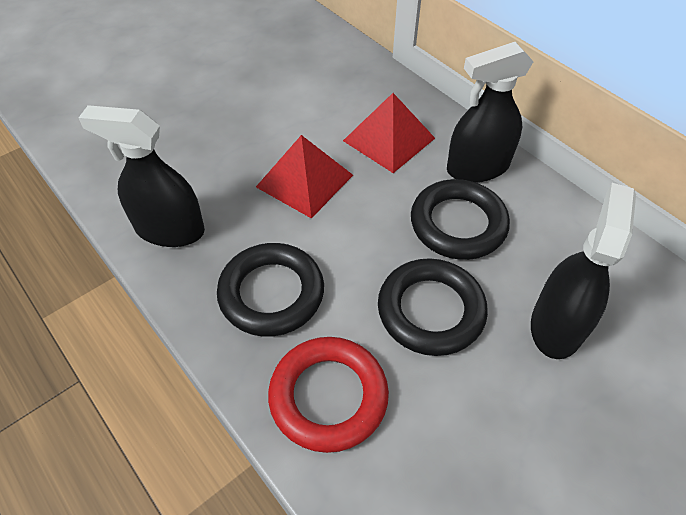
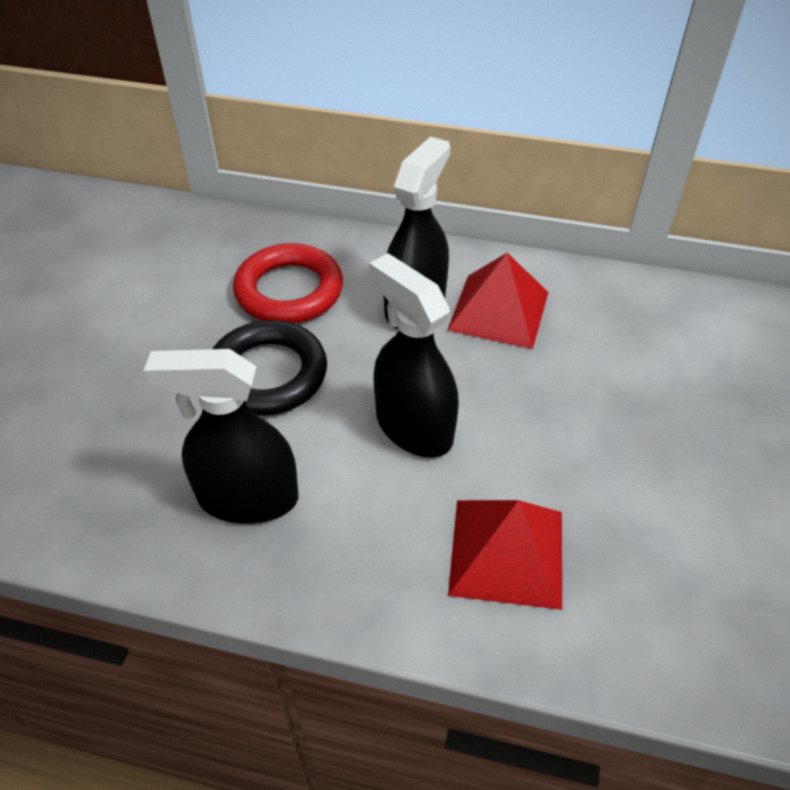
black ring: 3 -> 1

